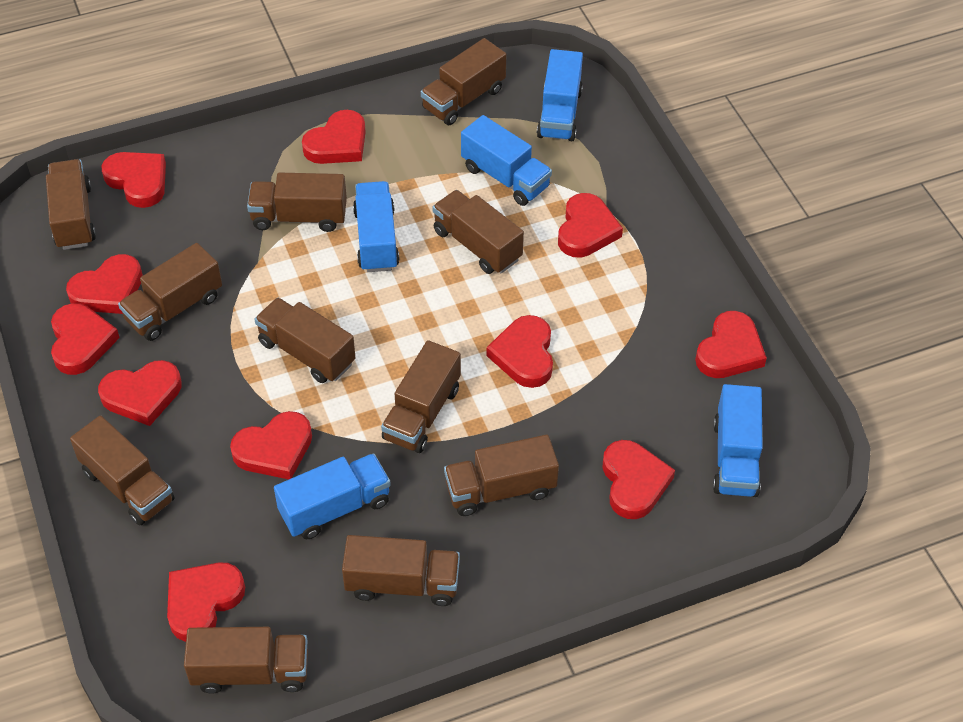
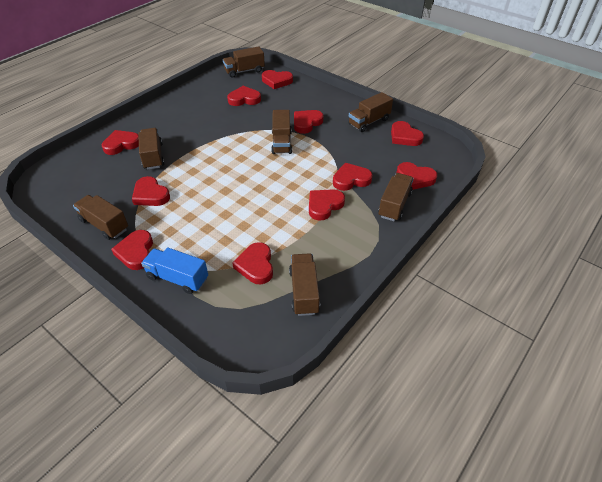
blue truck: 5 -> 1
brown truck: 11 -> 7

